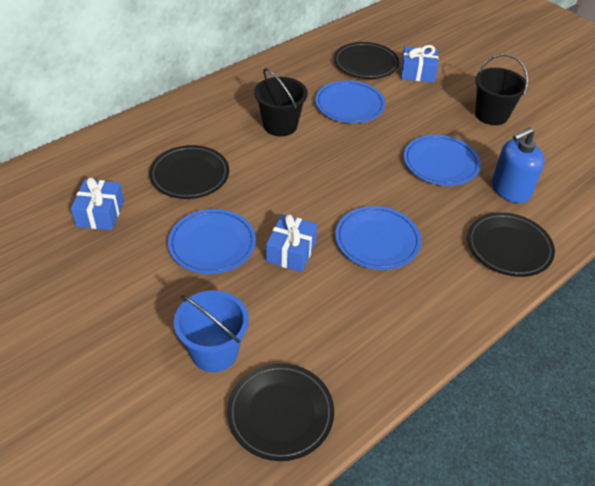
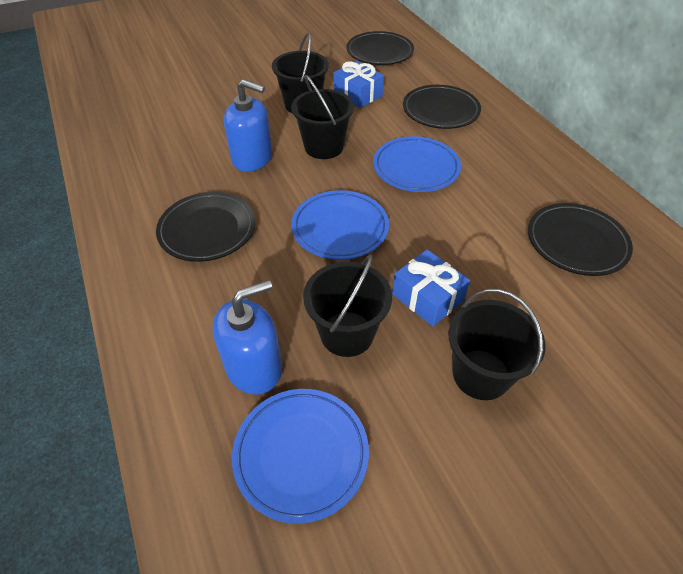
black bucket: 2 -> 4
blue bucket: 1 -> 0
blue gift: 3 -> 2
blue plate: 4 -> 3
blue soap dispenser: 1 -> 2

